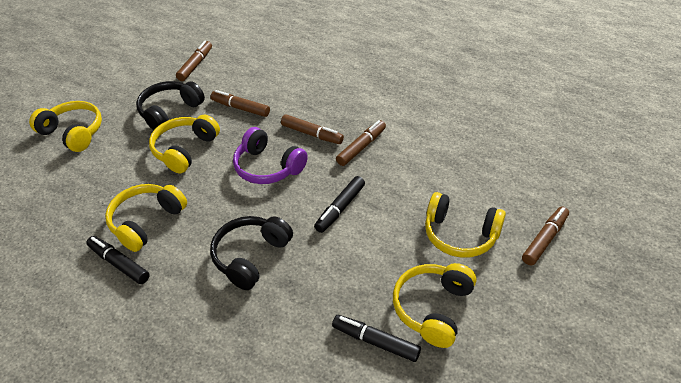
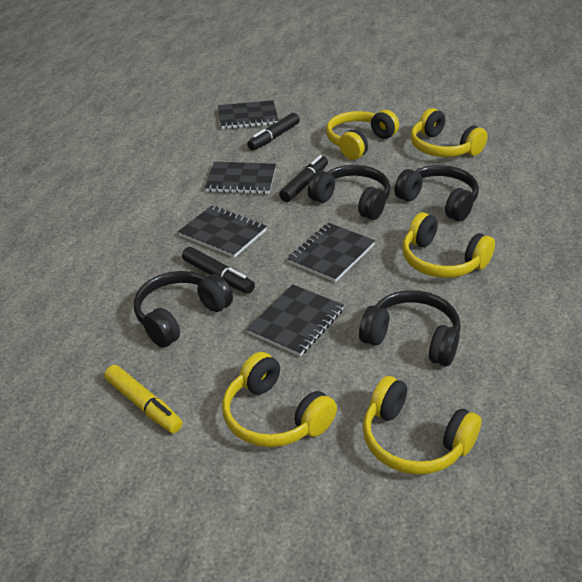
black headphones: 2 -> 4
black notebook: 0 -> 5
brown marker: 5 -> 0
purple headphones: 1 -> 0
yellow marker: 0 -> 1

